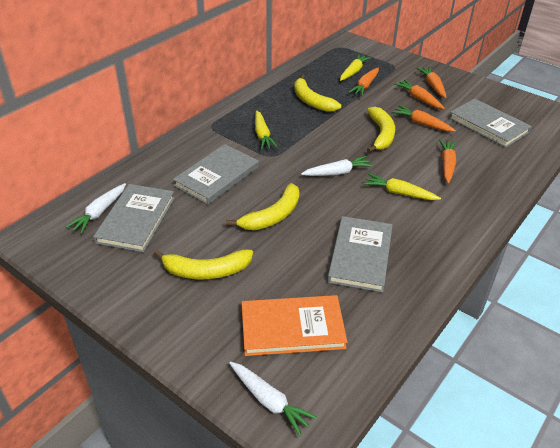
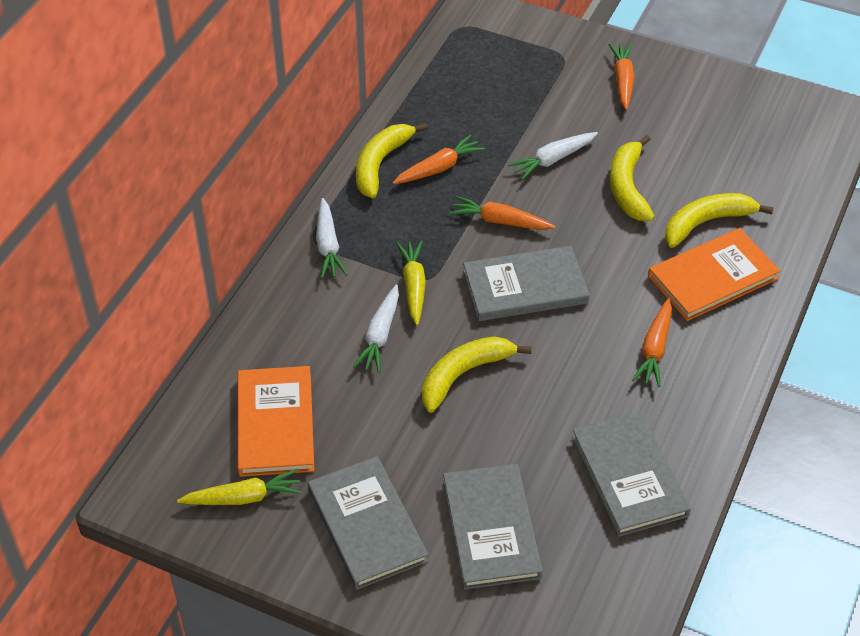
orange book: 1 -> 2
orange carrot: 5 -> 4
yellow carrot: 3 -> 2

